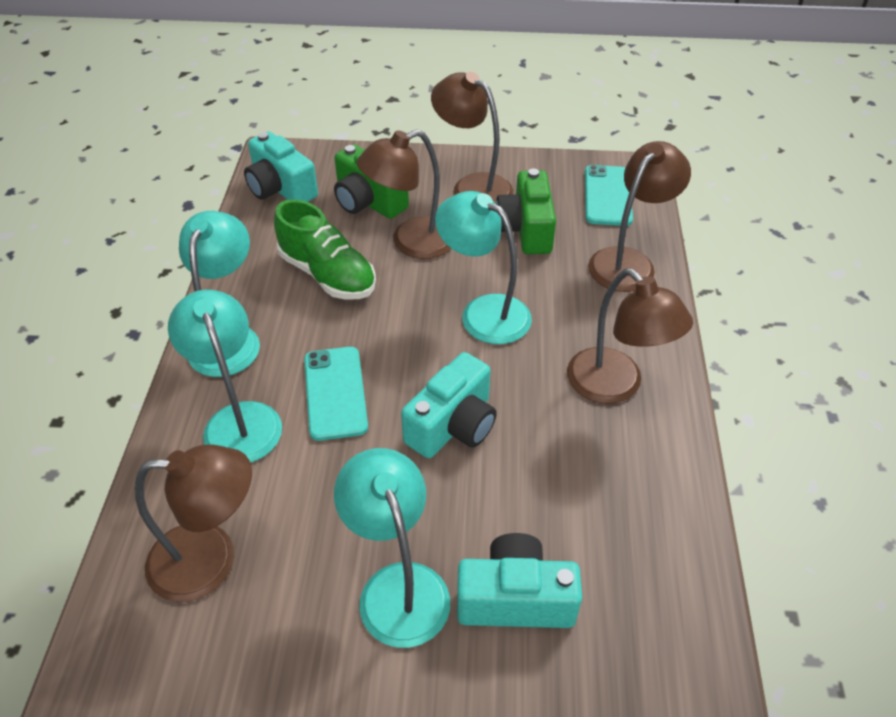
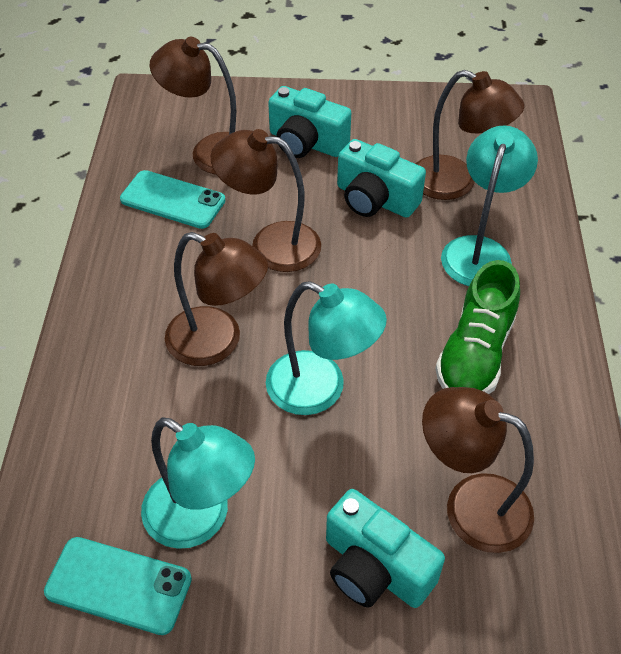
green camera: 2 -> 0
turquoise lamp: 4 -> 3

